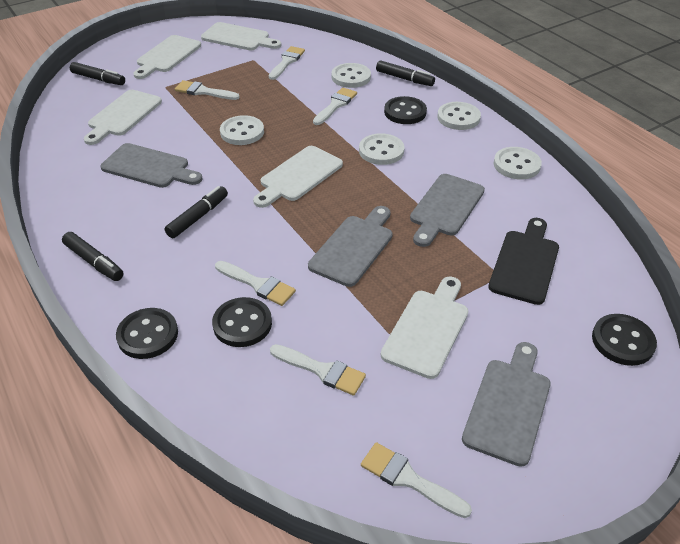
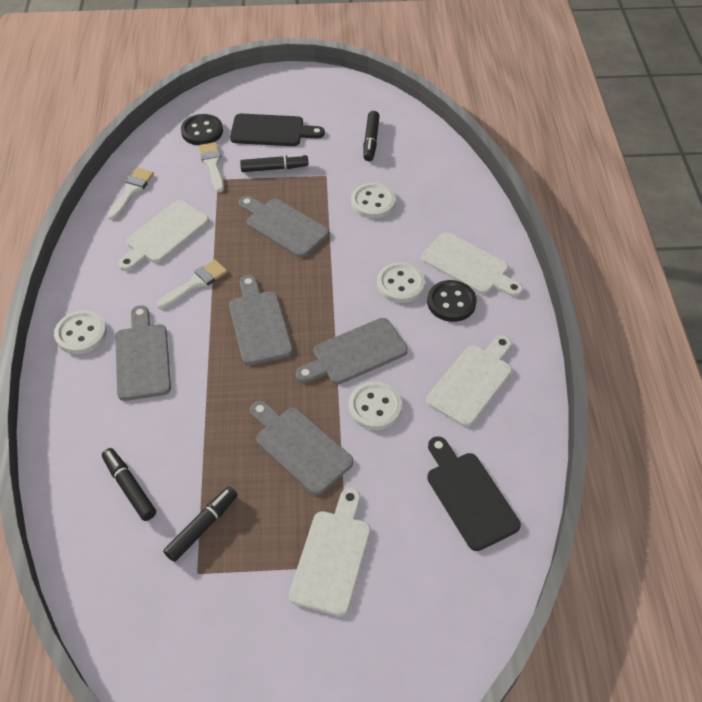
black button: 4 -> 2
black cutting board: 1 -> 2
grey cutting board: 4 -> 5
white brush: 6 -> 3
white button: 5 -> 4
white cutting board: 5 -> 4

